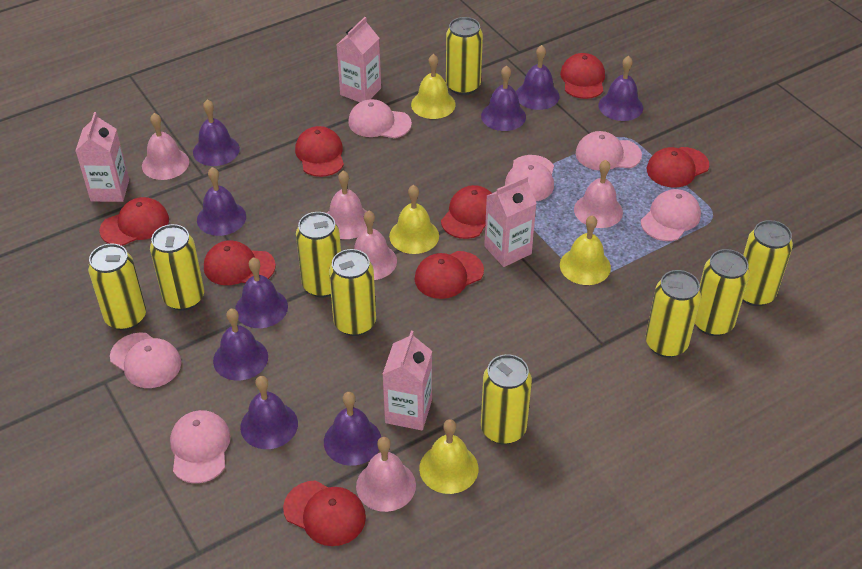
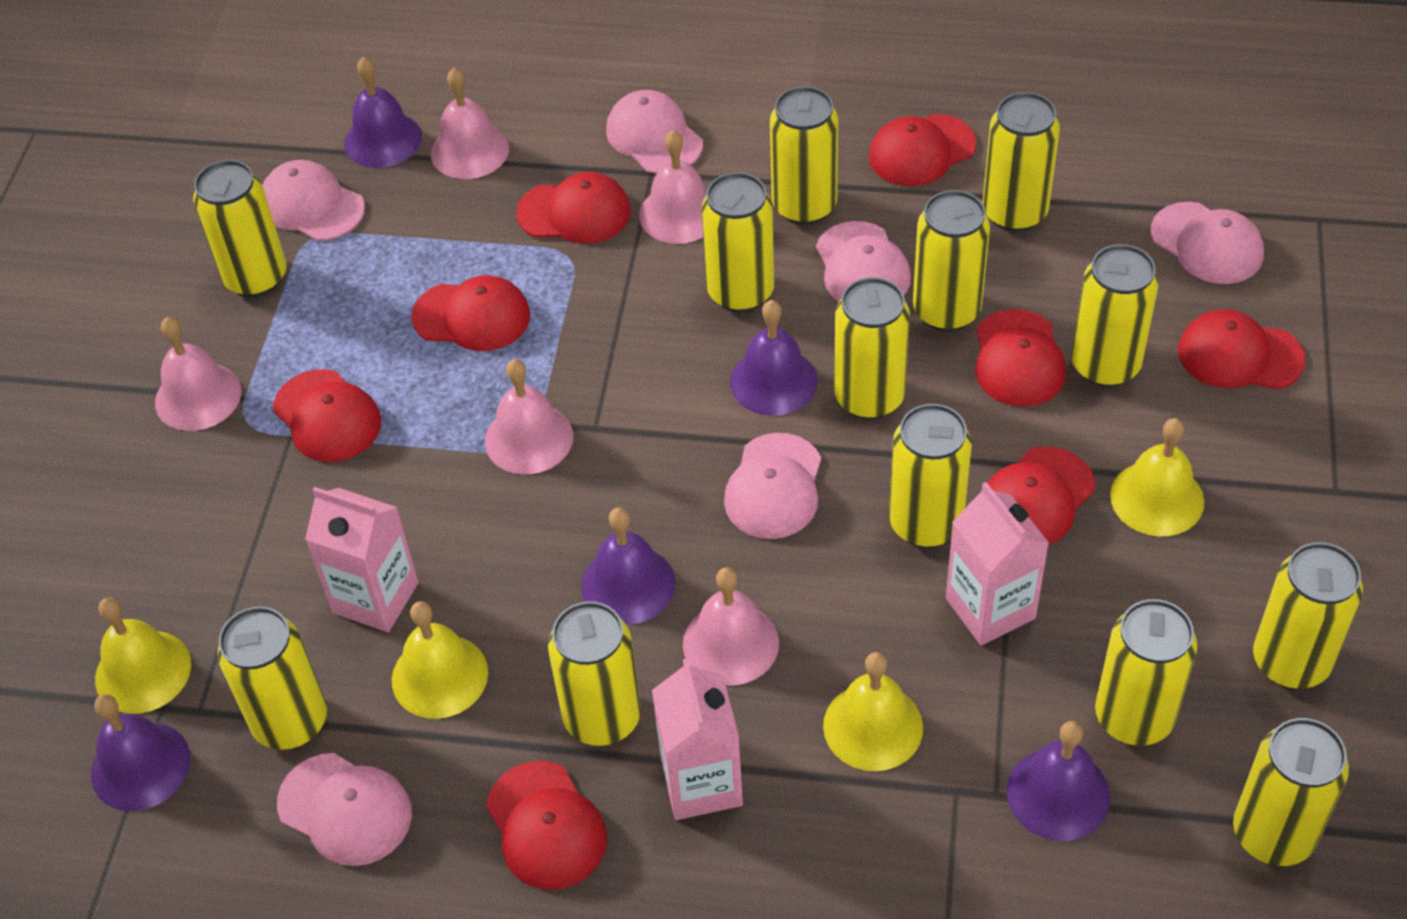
pink carton: 4 -> 3
purple bell: 9 -> 5
yellow can: 9 -> 13

